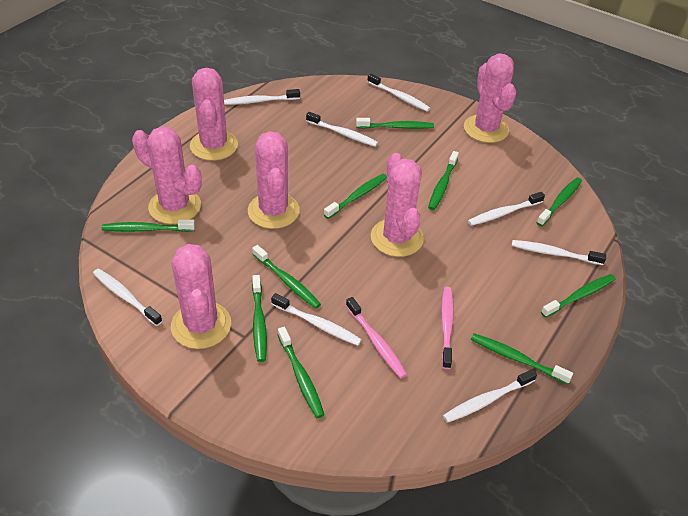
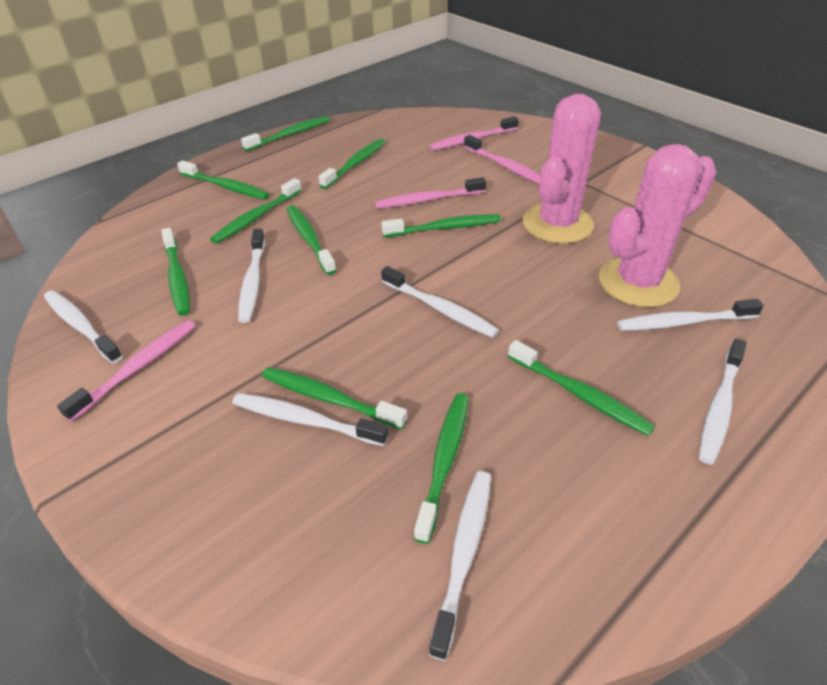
pink cactus: 6 -> 2
pink toothbrush: 2 -> 4
white toothbrush: 8 -> 7

